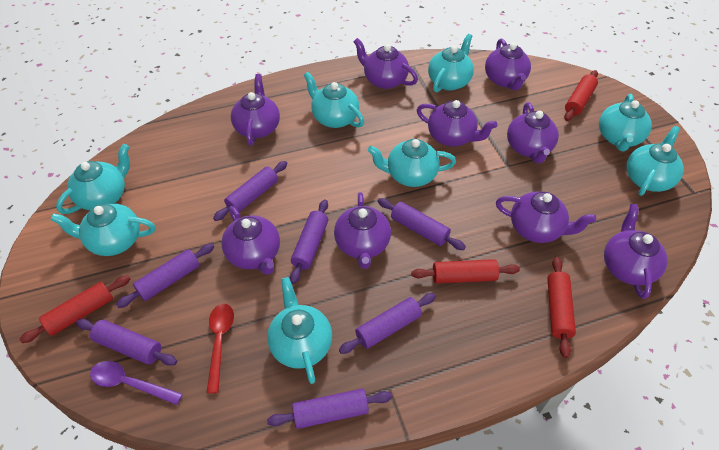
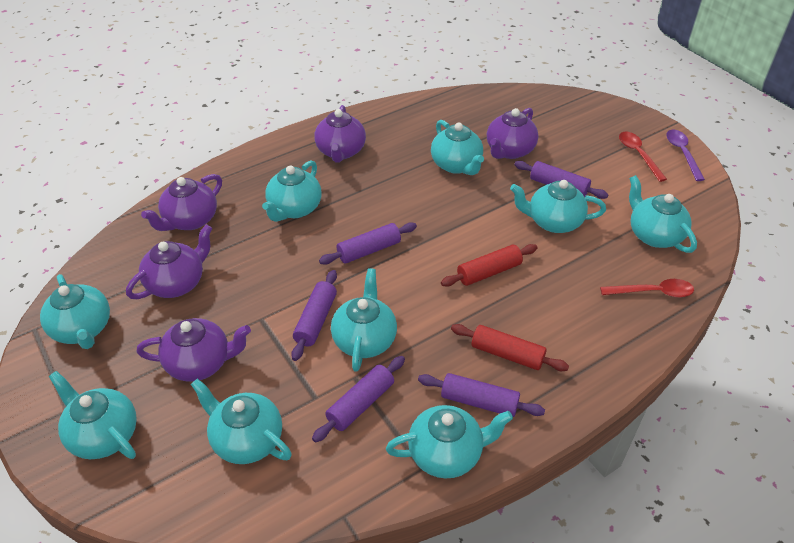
purple rolling pin: 7 -> 5
purple teapot: 9 -> 5
red rolling pin: 4 -> 2
red spoon: 1 -> 2
turquoise teapot: 8 -> 9

